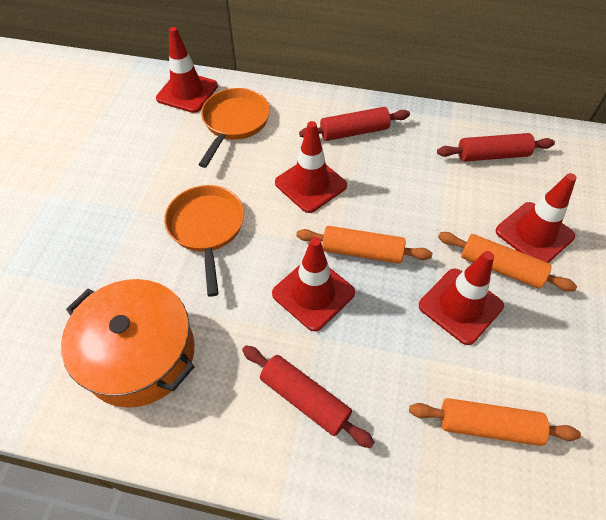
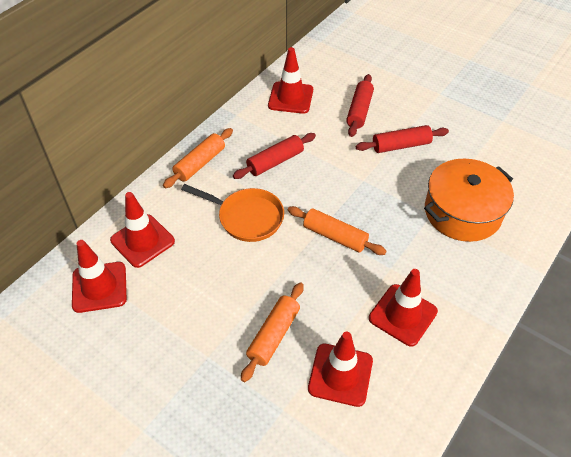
orange pan: 2 -> 1

